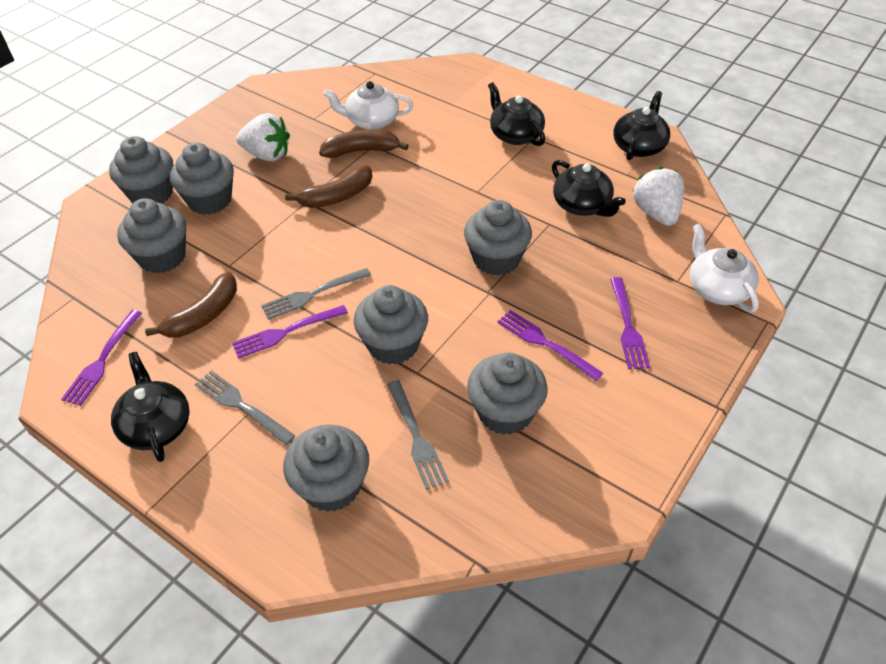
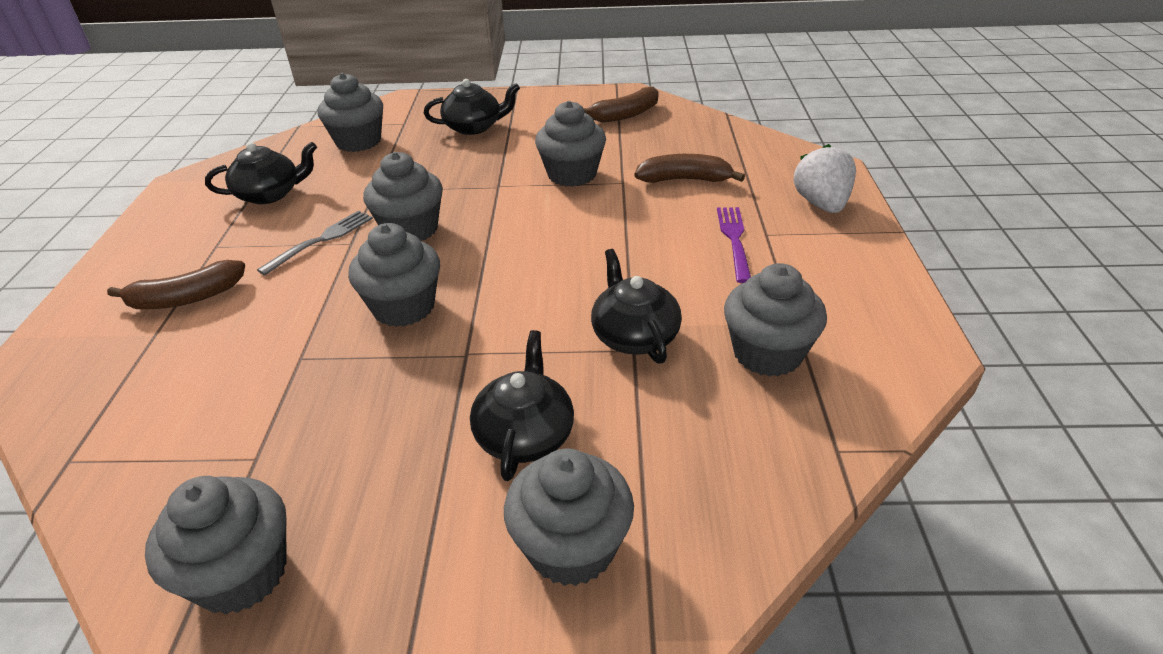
grey fork: 3 -> 1
purple fork: 4 -> 1
white strawberry: 2 -> 1
white teapot: 2 -> 0

